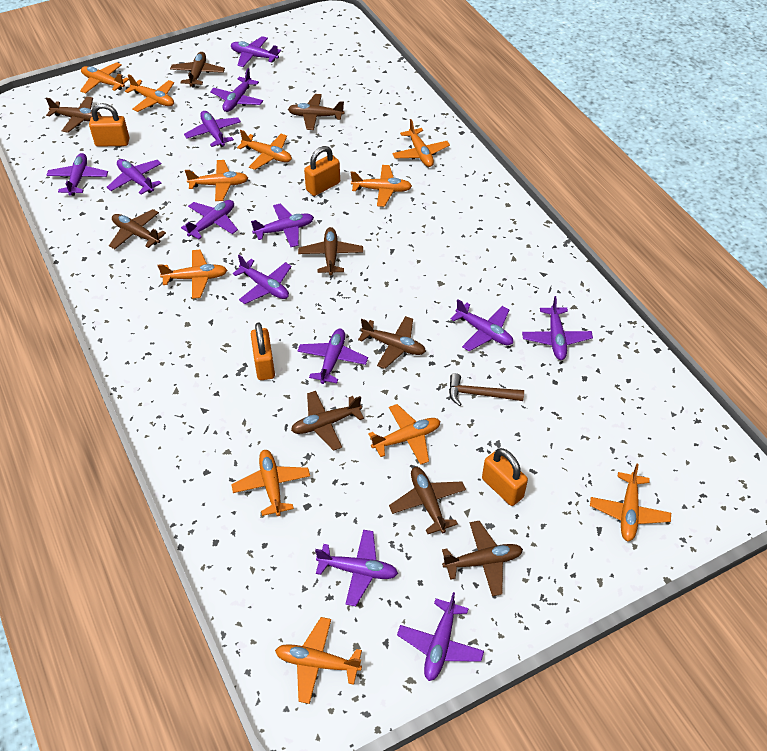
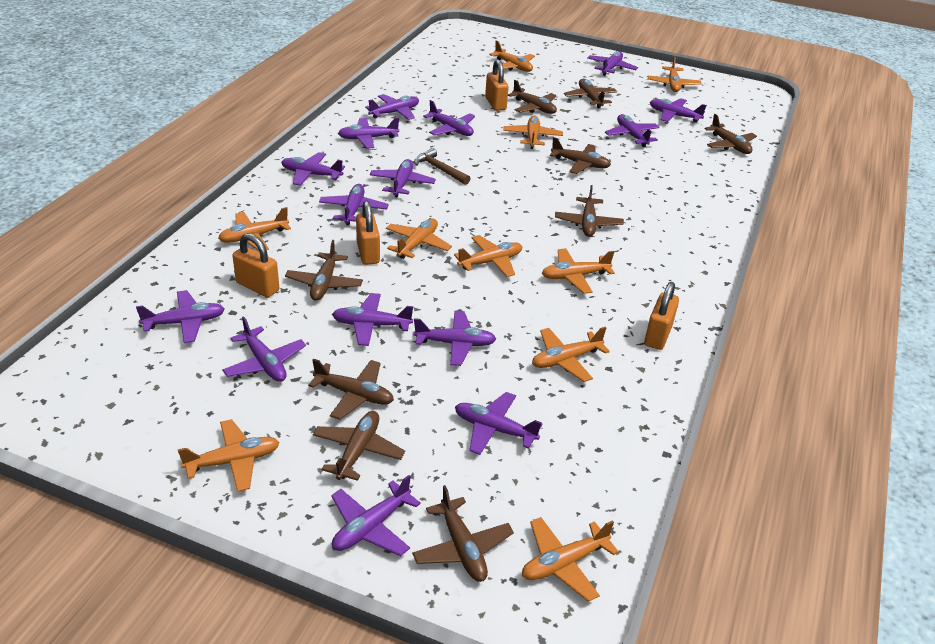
orange plane: 11 -> 10
purple plane: 13 -> 15

